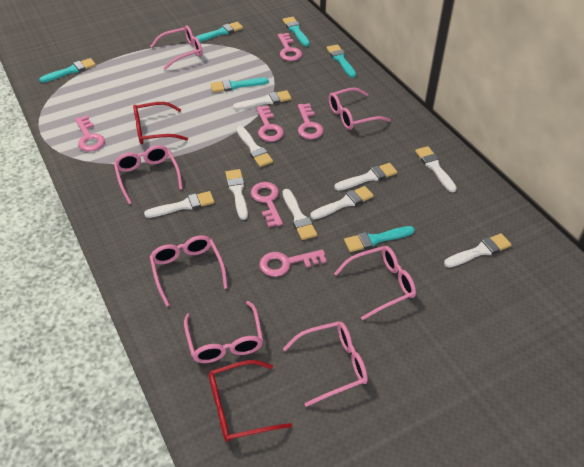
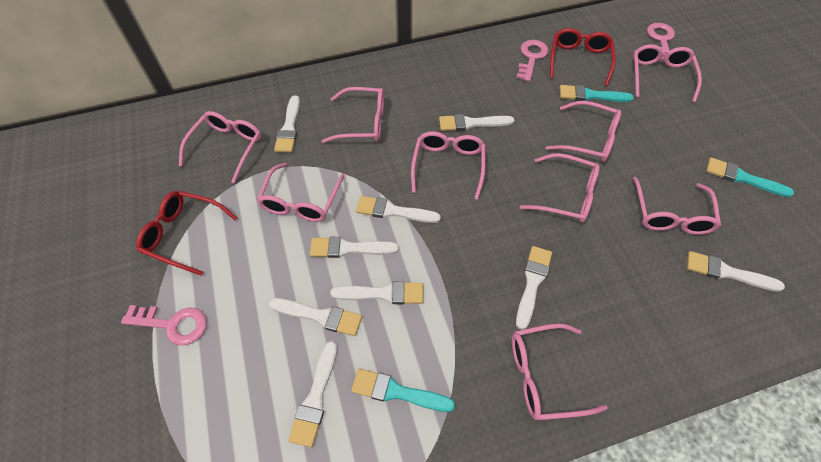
pink glasses: 7 -> 9
pink key: 6 -> 3
turquoise brush: 6 -> 3

